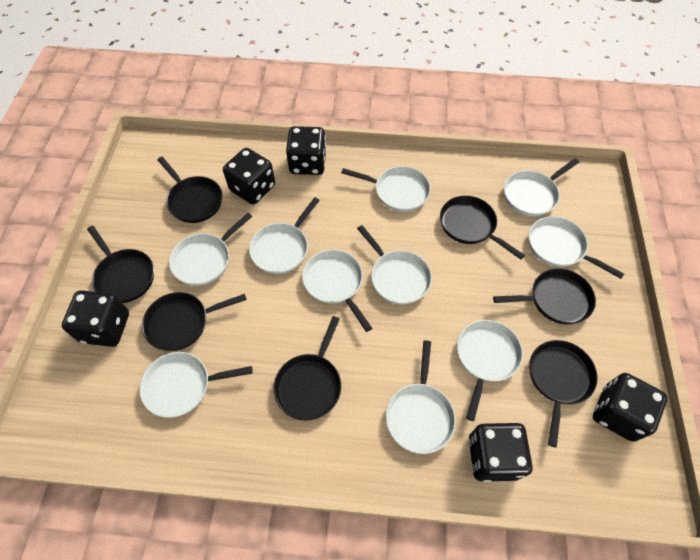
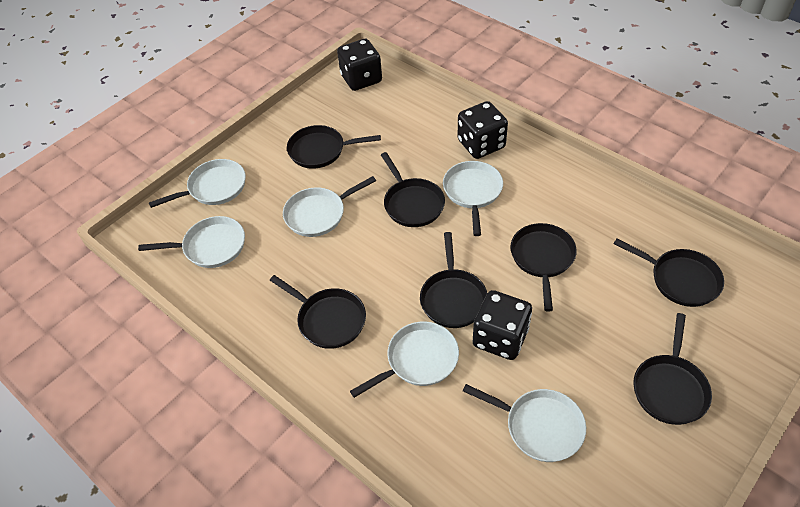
black dice: 5 -> 3
white pan: 10 -> 6

